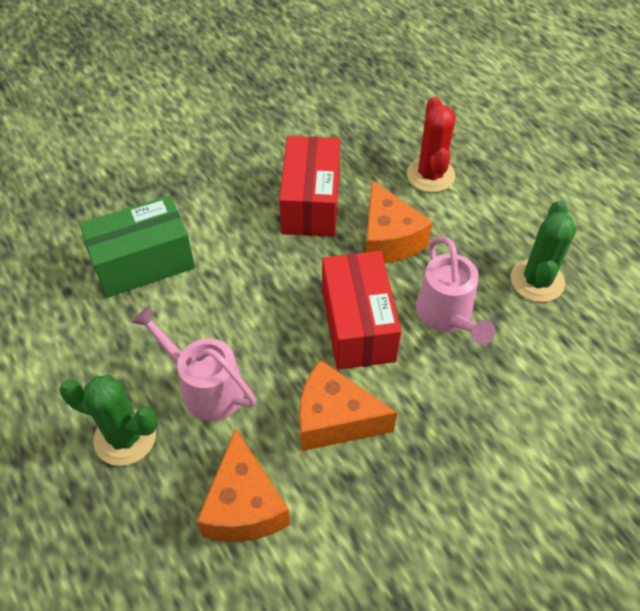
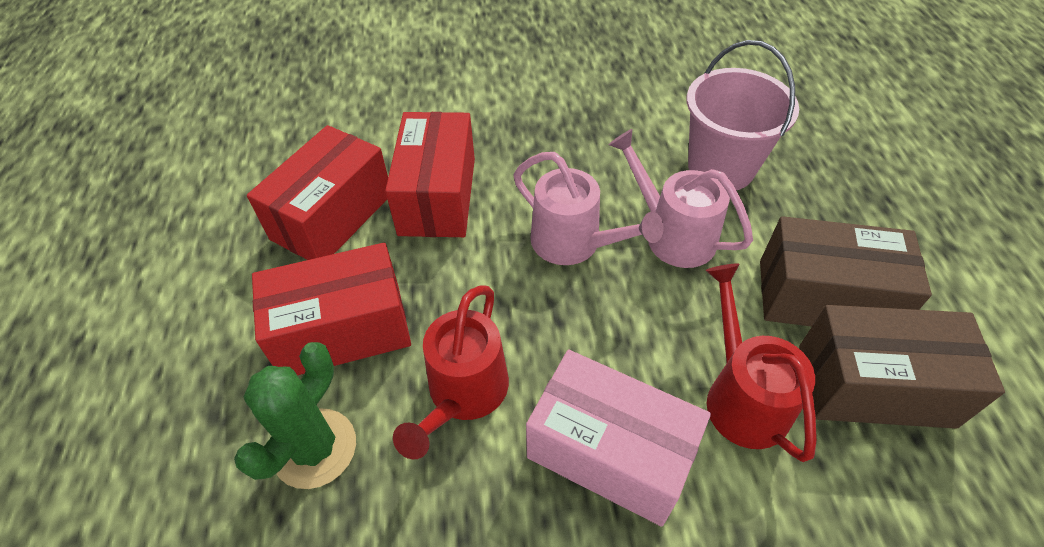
brown box: 0 -> 2
green box: 1 -> 0
green cactus: 2 -> 1
orange cheese: 3 -> 0
pink box: 0 -> 1
pink bucket: 0 -> 1
red box: 2 -> 3
red cactus: 1 -> 0
red watering can: 0 -> 2

